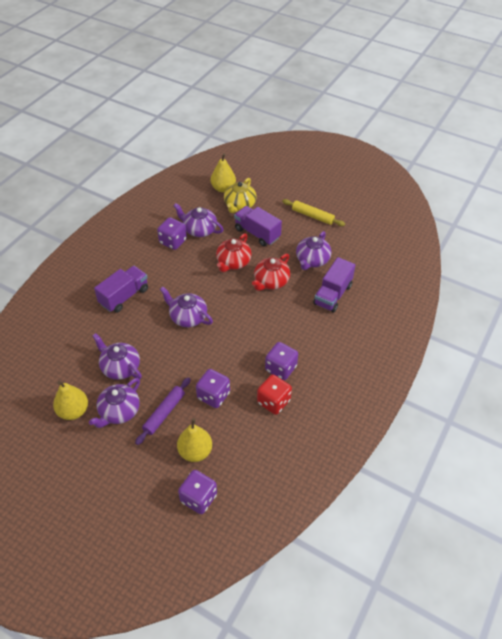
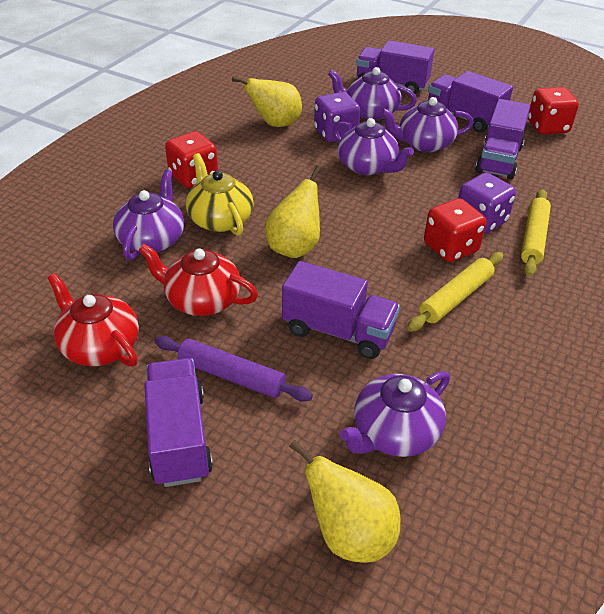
purple dice: 4 -> 2
purple truck: 3 -> 5
red dice: 1 -> 3
yellow rolling pin: 1 -> 2

